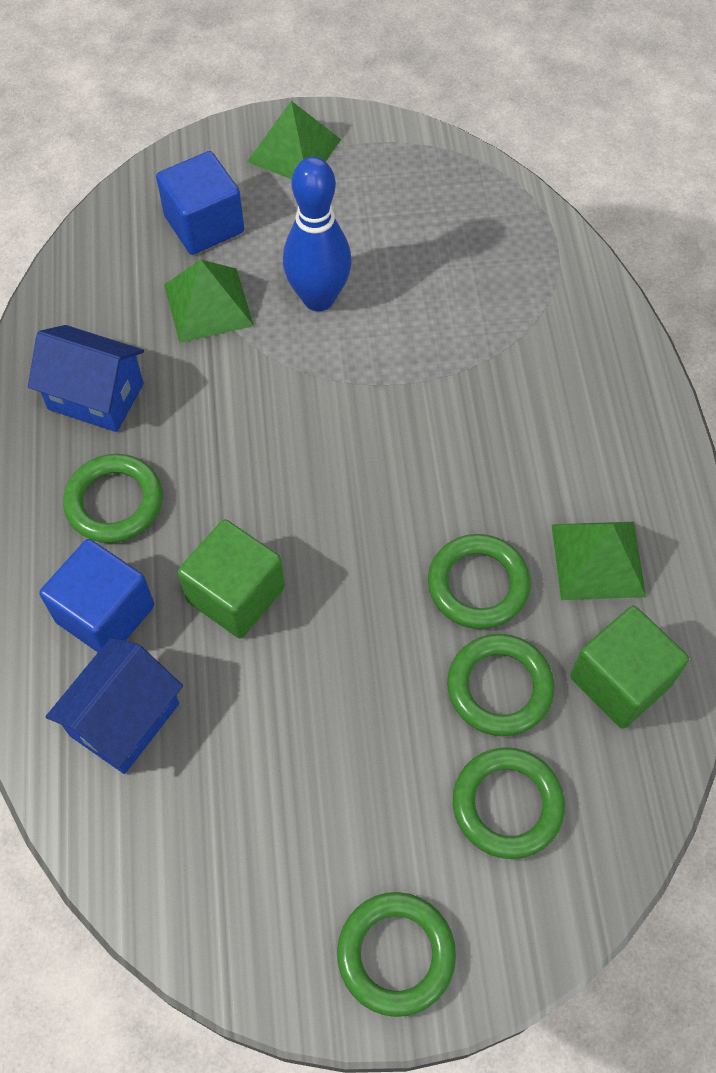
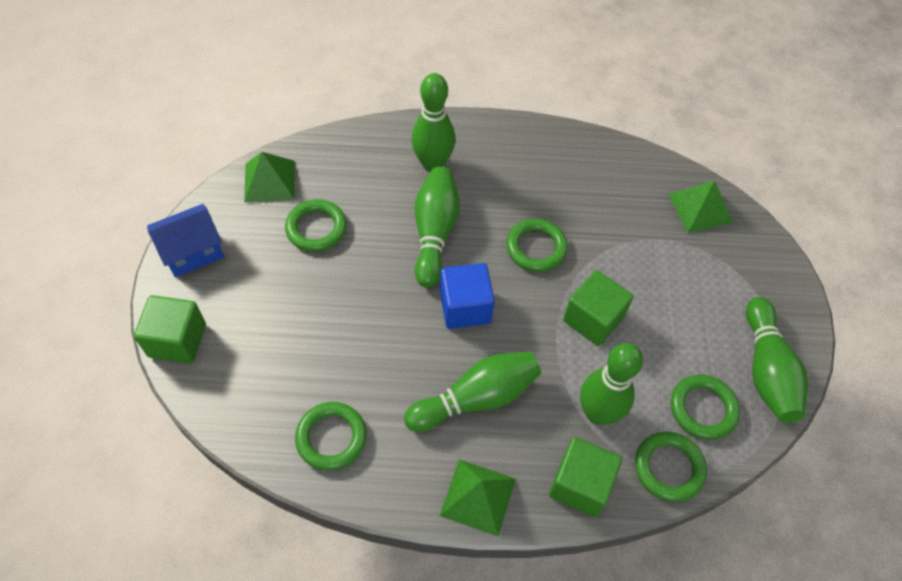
blue bowling pin: 1 -> 0
blue cube: 2 -> 1
blue house: 2 -> 1
green bowling pin: 0 -> 5
green cube: 2 -> 3

